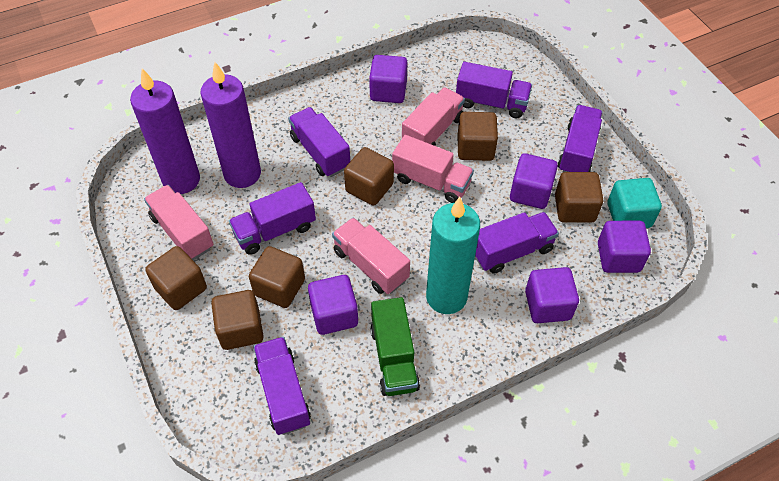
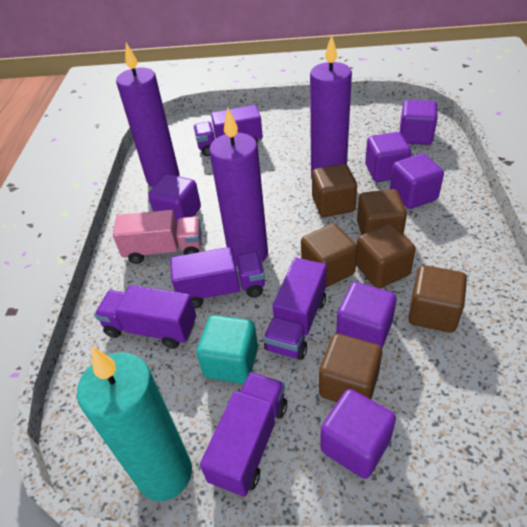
green truck: 1 -> 0
pink truck: 4 -> 1
purple candle: 2 -> 3
purple cube: 5 -> 6
purple truck: 6 -> 5

